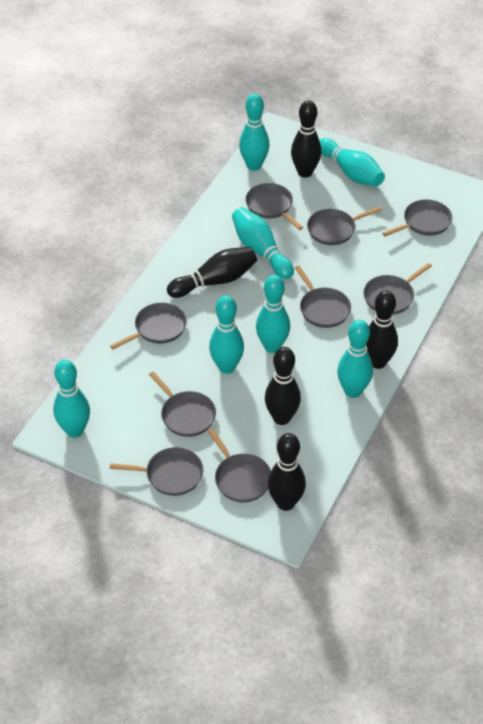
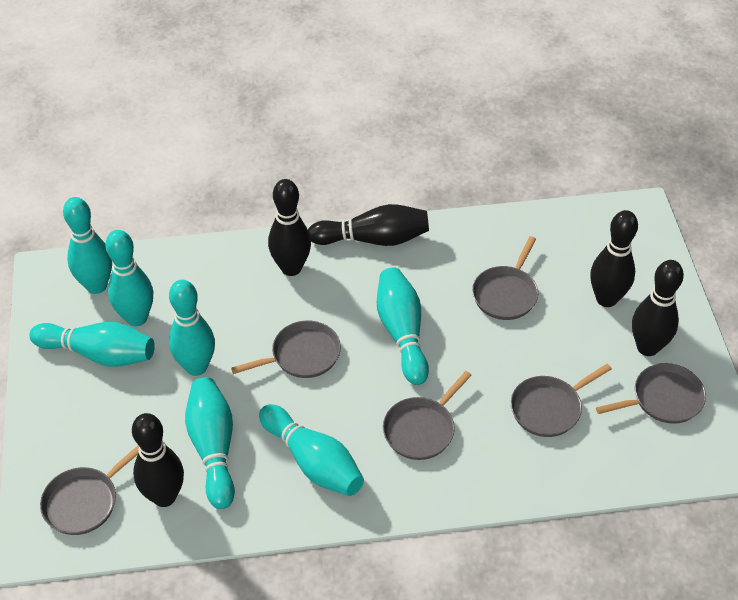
grey pan: 9 -> 6

